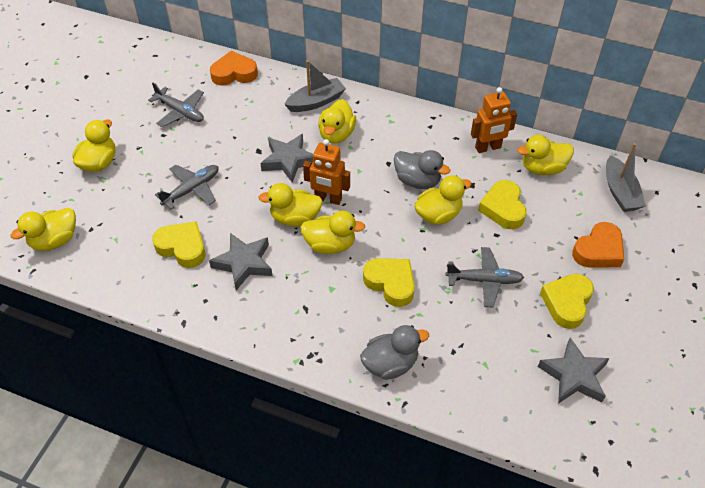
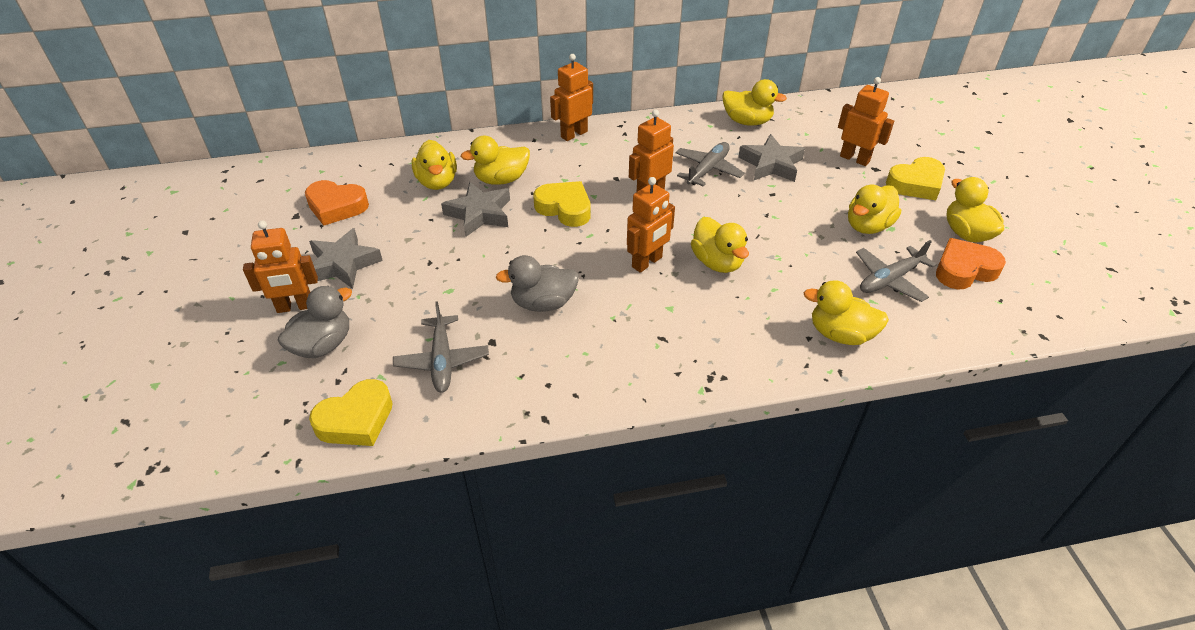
grey boat: 2 -> 0
orange robot: 2 -> 5
yellow heart: 4 -> 3

